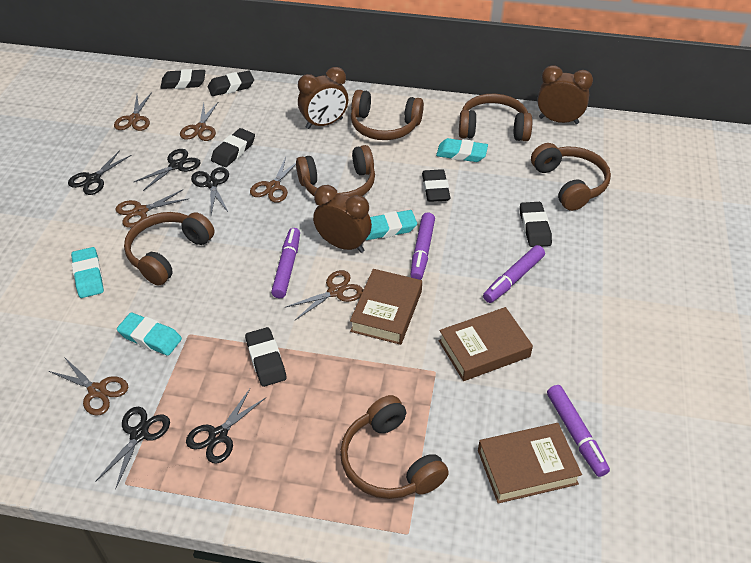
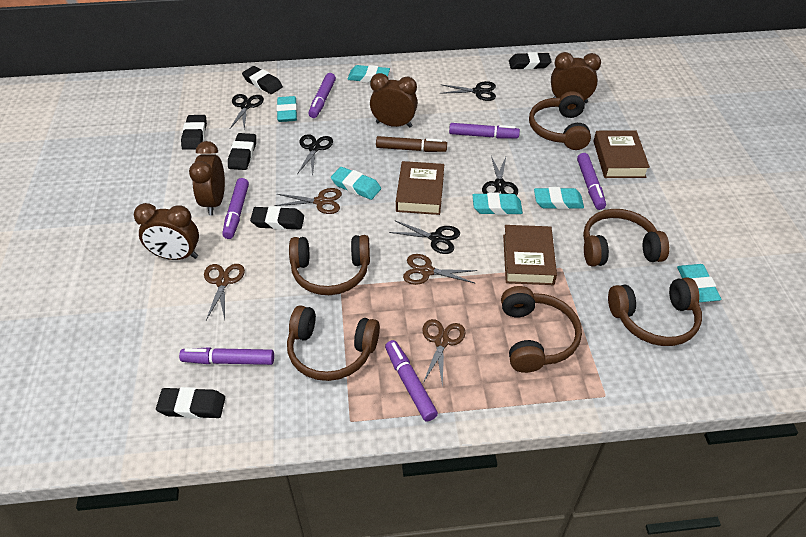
brown clock: 3 -> 4
brown marker: 0 -> 1
brown scissors: 6 -> 4
purple marker: 4 -> 6
turquoise eraser: 4 -> 6

